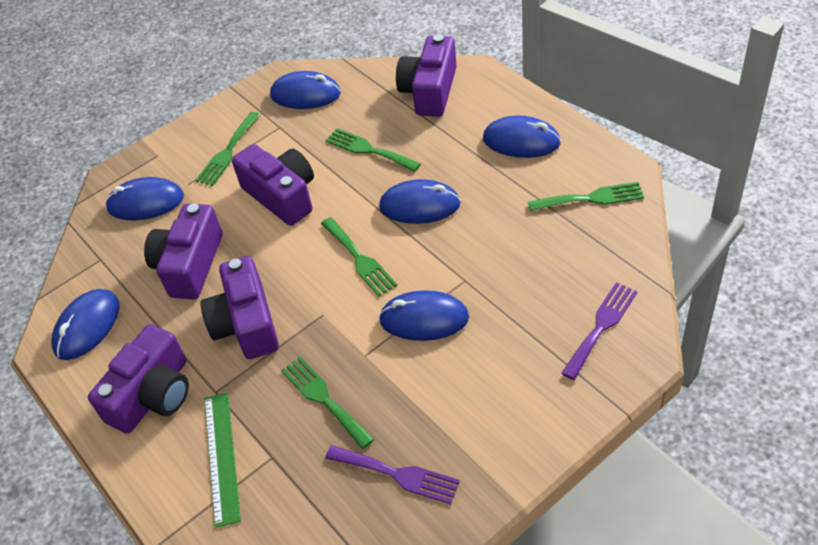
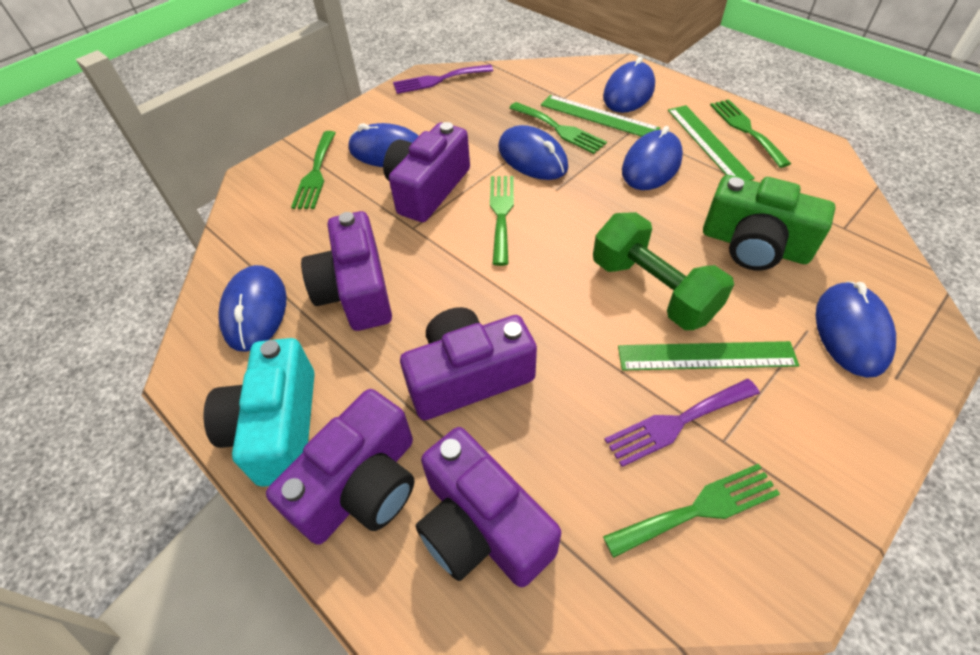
green camera: 0 -> 1
green dumbbell: 0 -> 1
green ruler: 1 -> 3
turquoise camera: 0 -> 1

